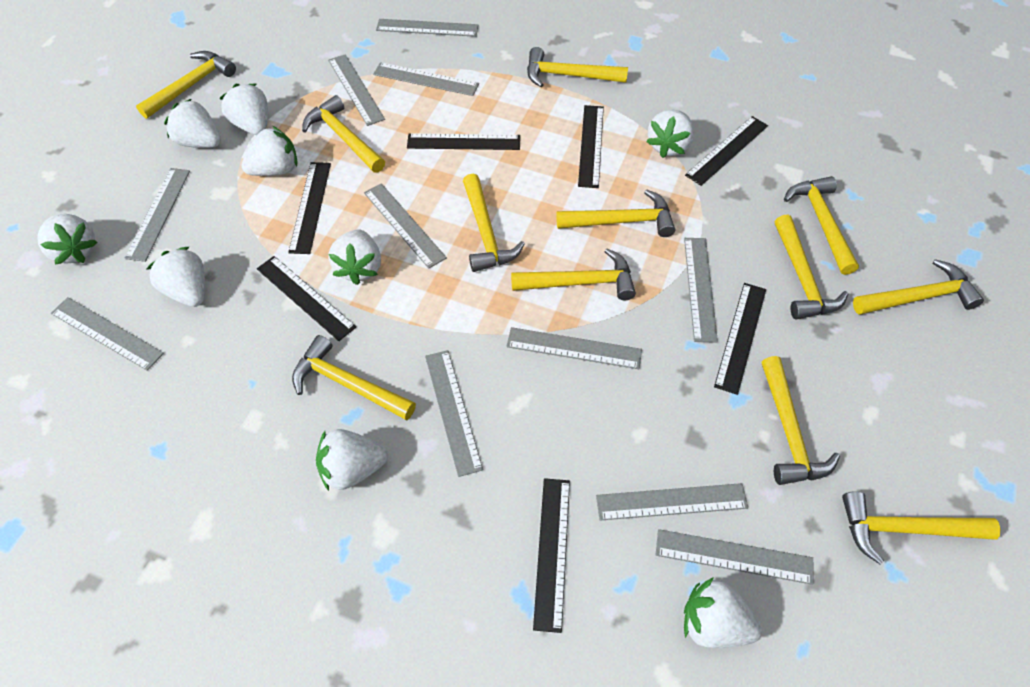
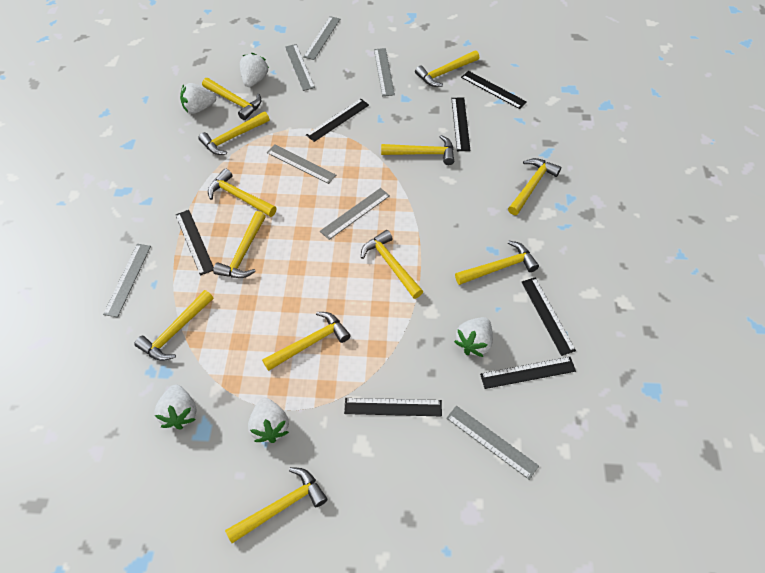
grey ruler: 11 -> 7
white strawberry: 9 -> 5

